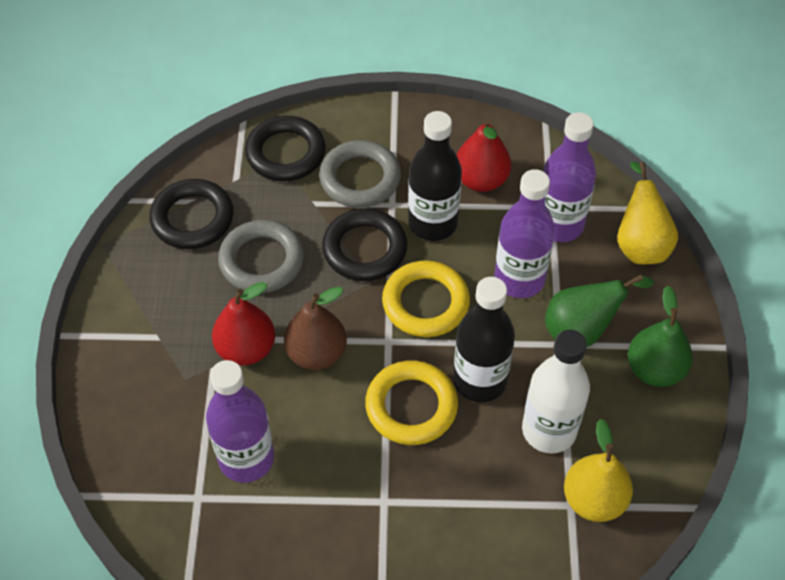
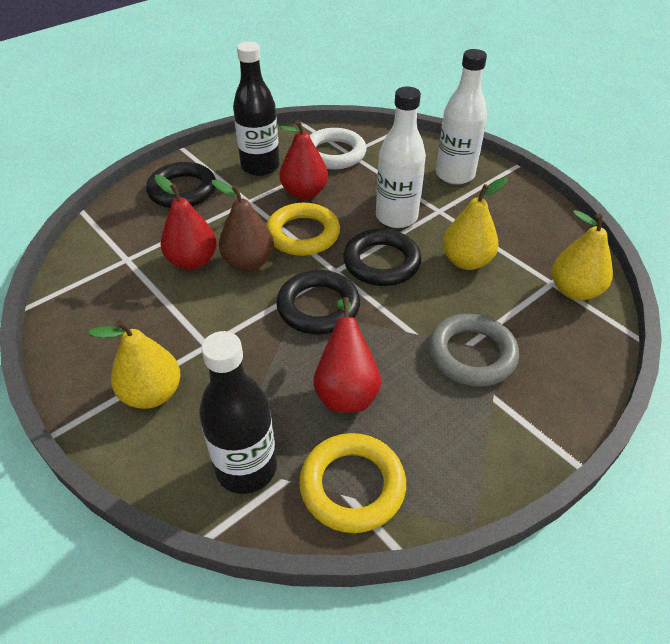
green pear: 2 -> 0
grey ring: 2 -> 1
purple bottle: 3 -> 0
red pear: 2 -> 3
white bottle: 1 -> 2
white ring: 0 -> 1
yellow pear: 2 -> 3

